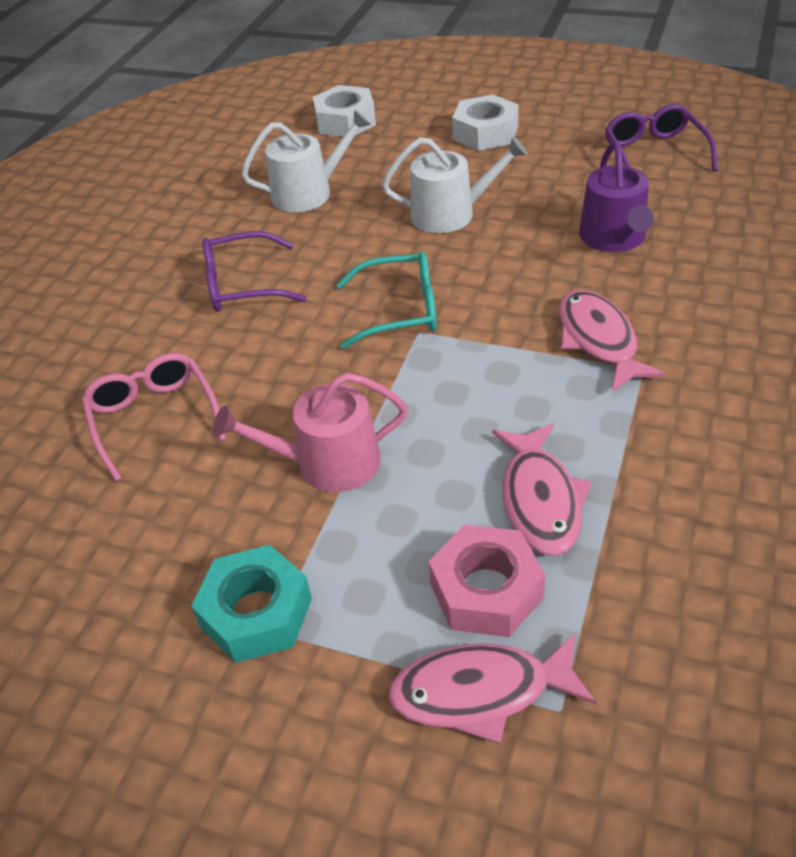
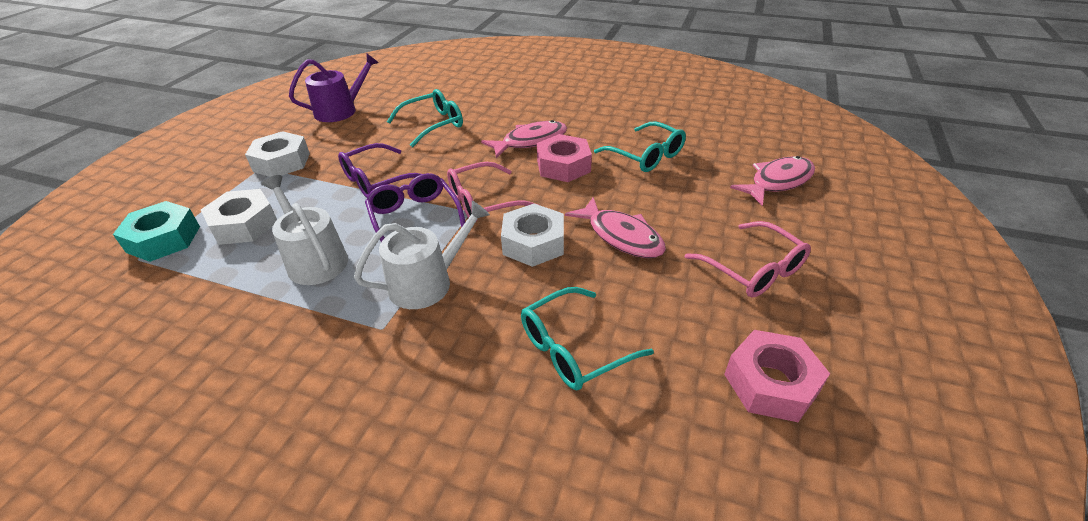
pink glasses: 1 -> 2
pink nut: 1 -> 2
pink watering can: 1 -> 0
turquoise glasses: 1 -> 3
white nut: 2 -> 3

